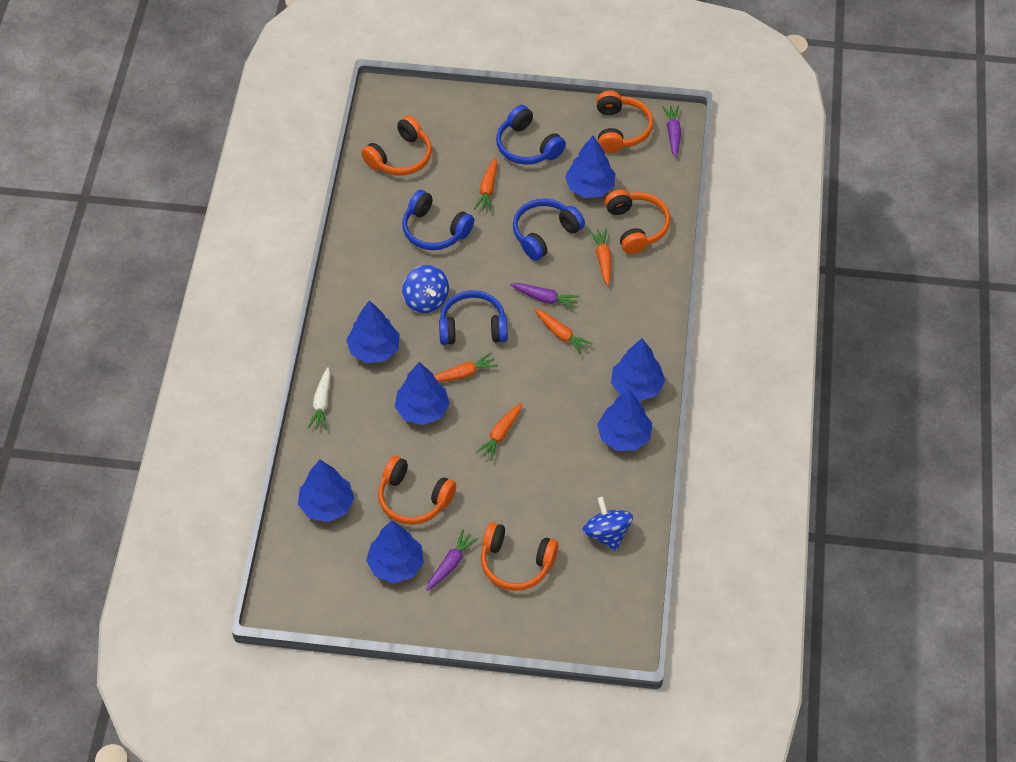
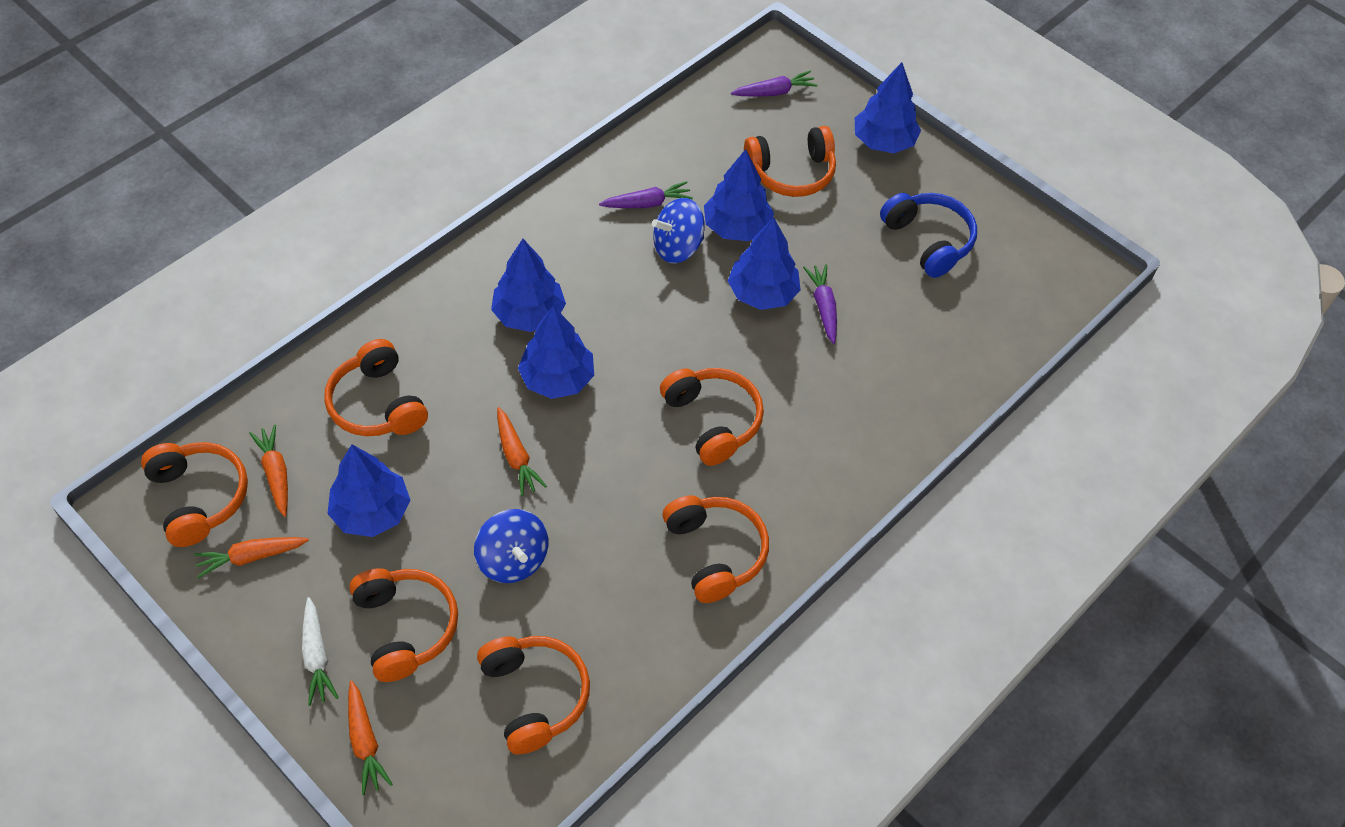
blue headphones: 4 -> 1
blue tree: 7 -> 6
orange carrot: 5 -> 4
orange headphones: 5 -> 7

